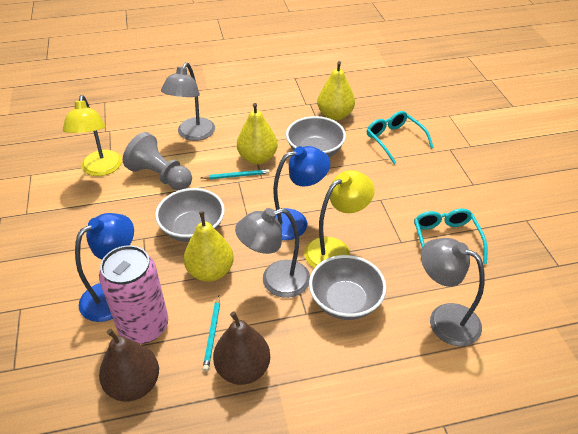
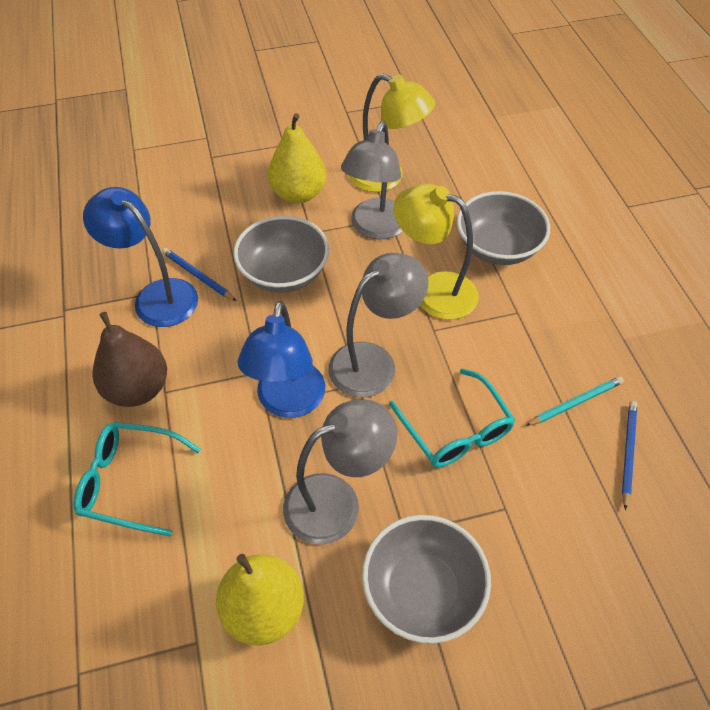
blue pencil: 0 -> 2
brown pear: 2 -> 1
grey pawn: 1 -> 0
pink can: 1 -> 0
turquoise pencil: 2 -> 1
yellow pear: 3 -> 2

